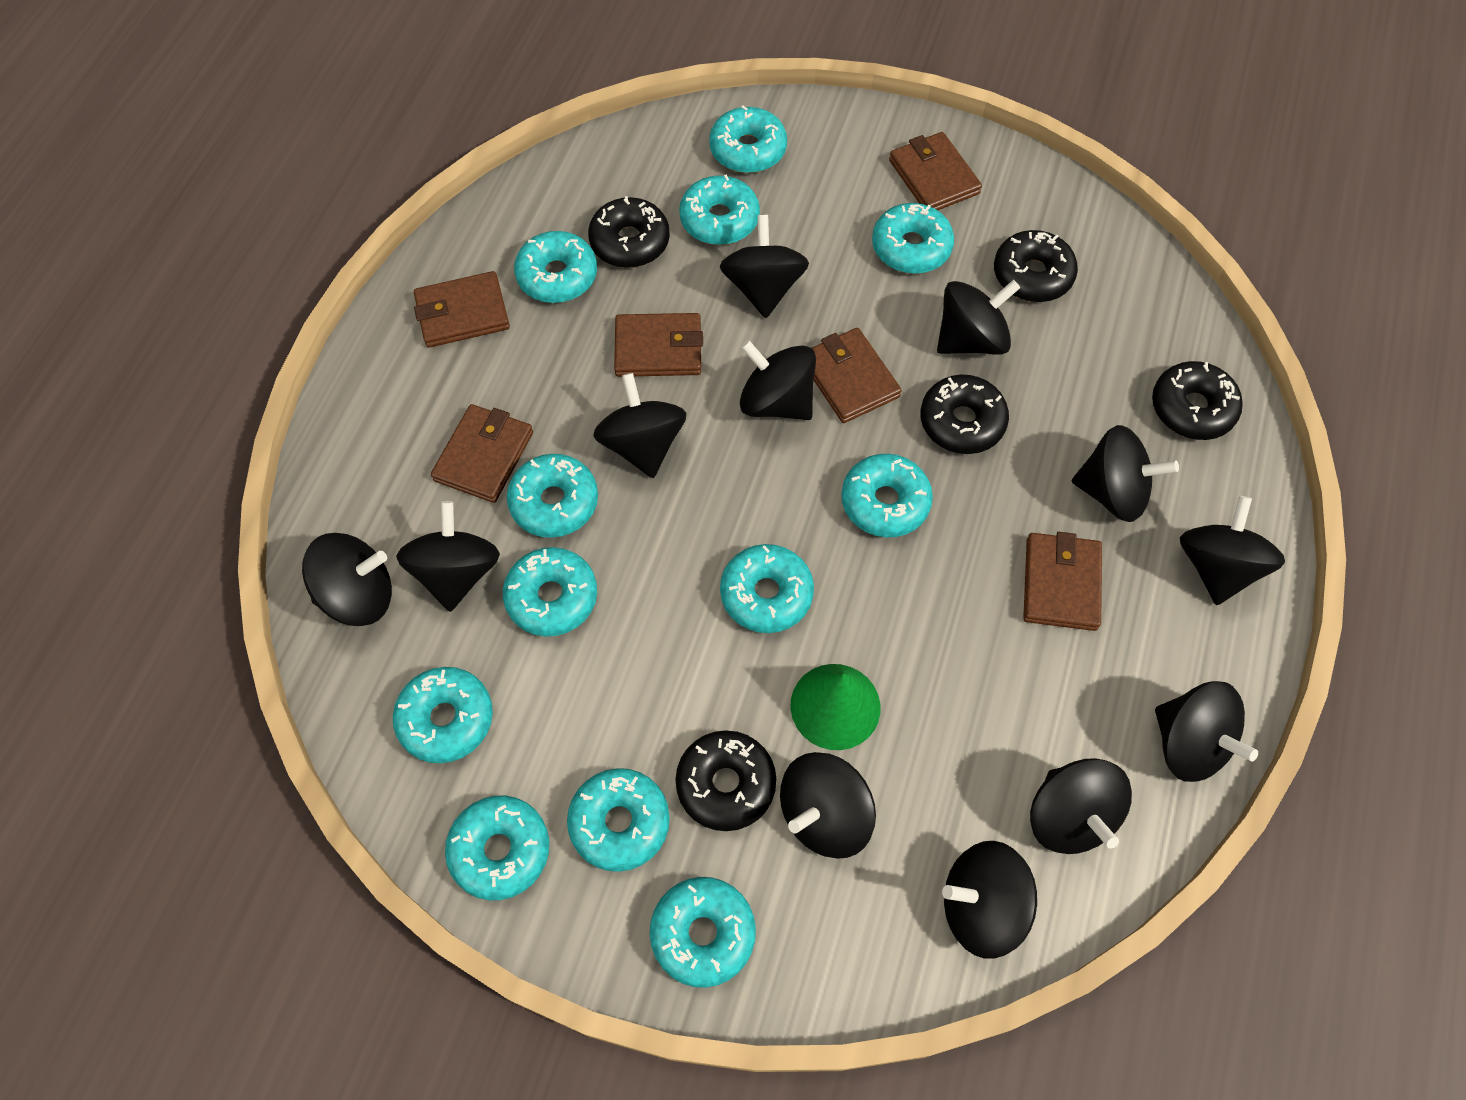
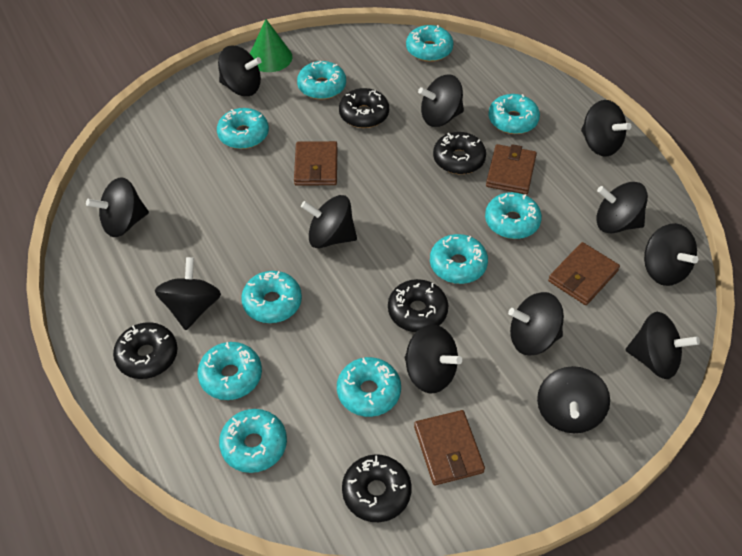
brown wallet: 6 -> 4
turquoise donut: 12 -> 10

